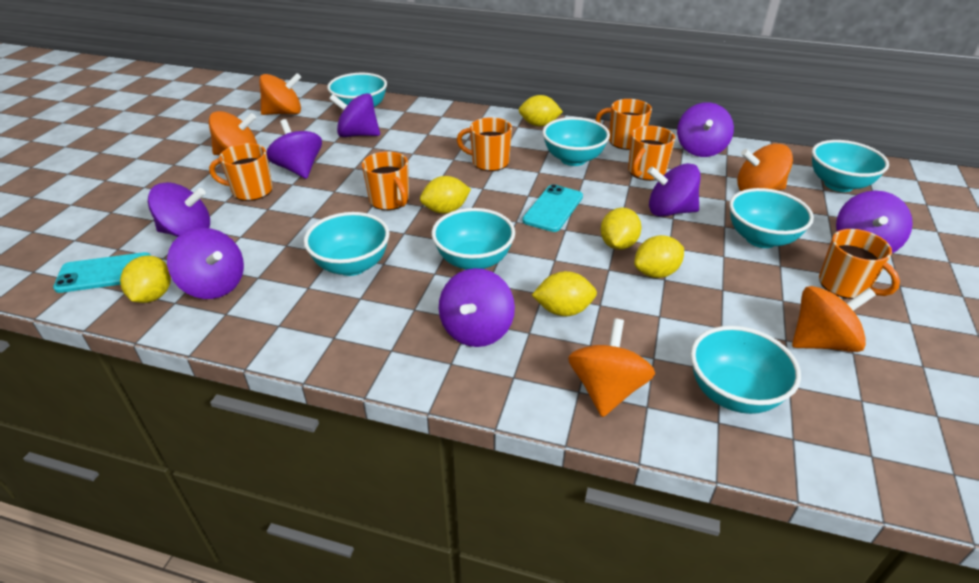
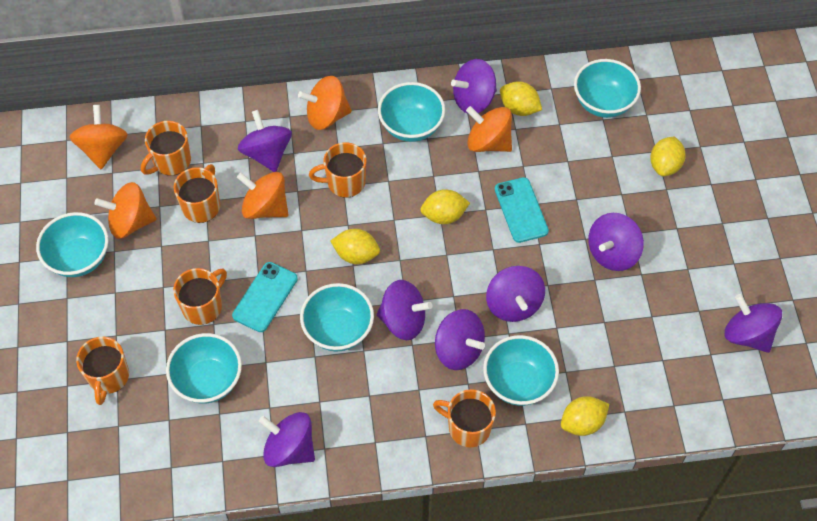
turquoise bowl: 7 -> 6
yellow lemon: 6 -> 5

